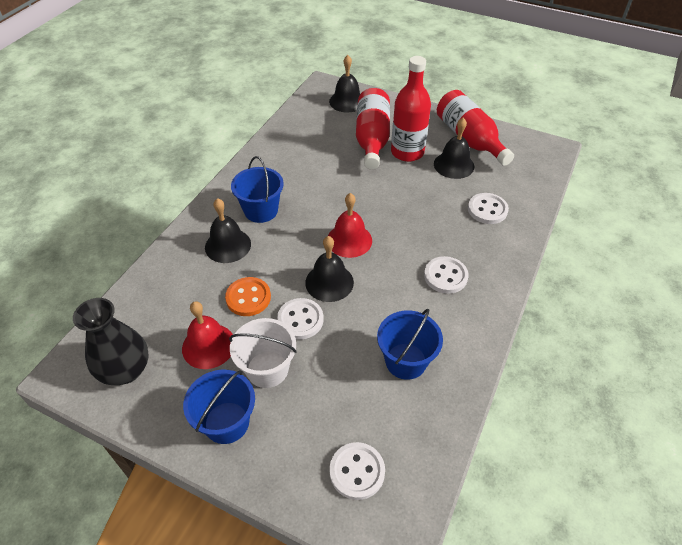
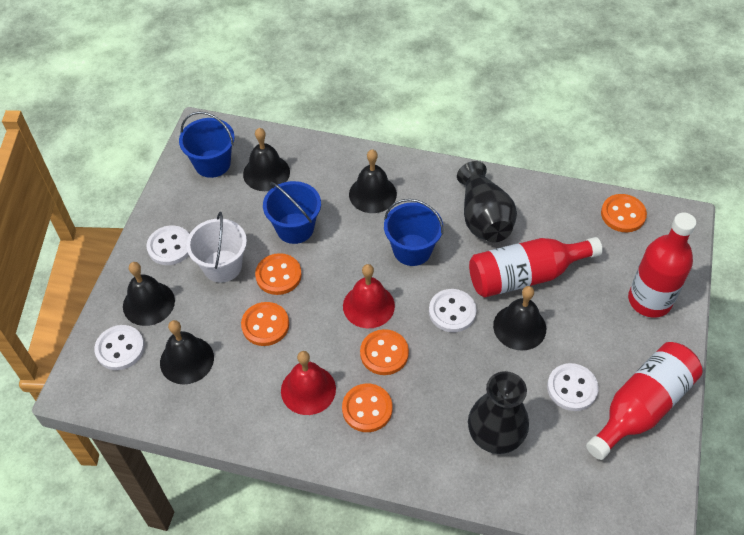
black bell: 4 -> 5
black vase: 1 -> 2
orange button: 1 -> 5

